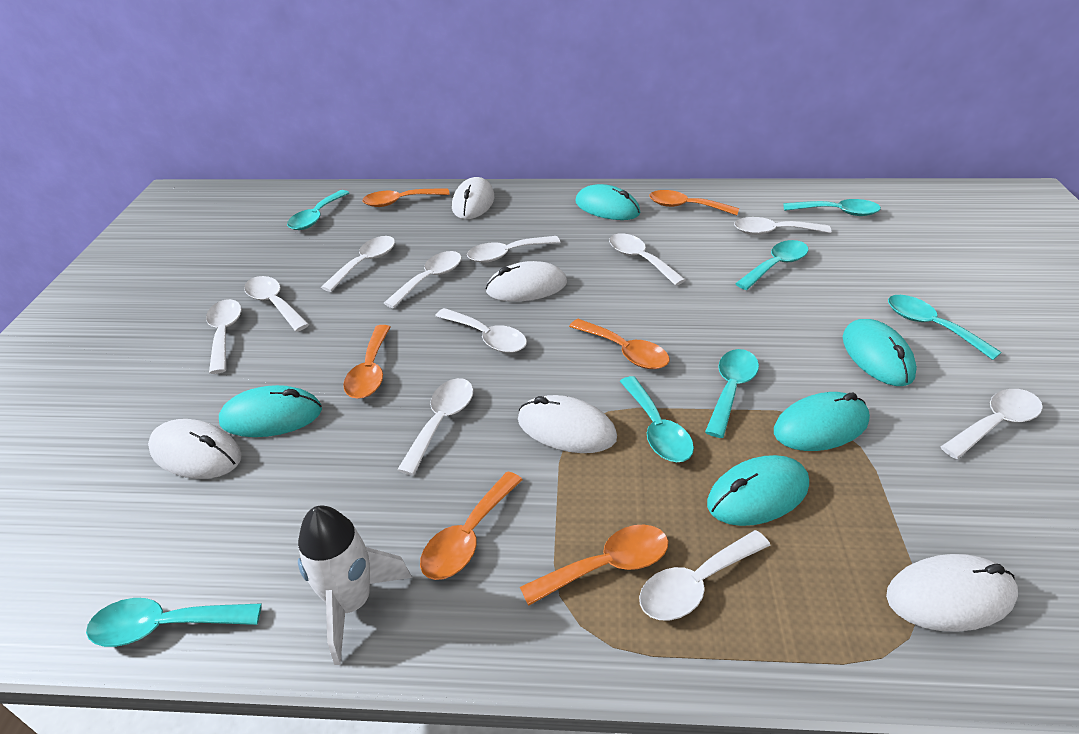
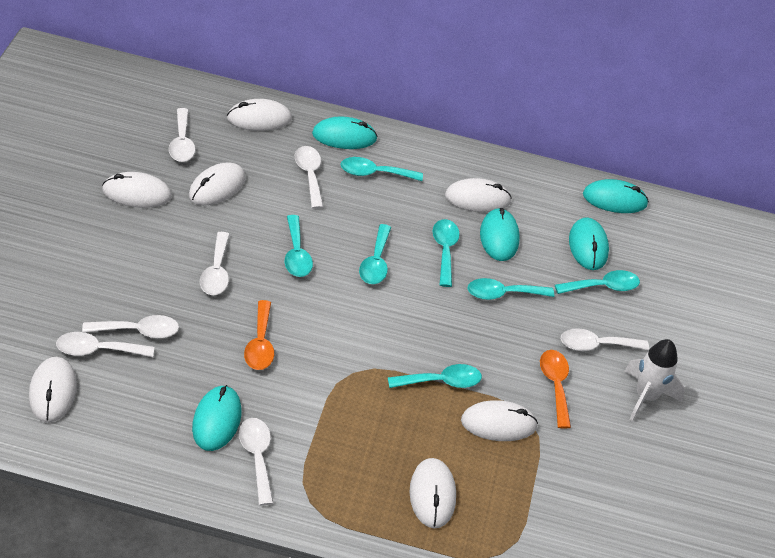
orange spoon: 6 -> 2
white mouse: 5 -> 7
white spoon: 11 -> 7

